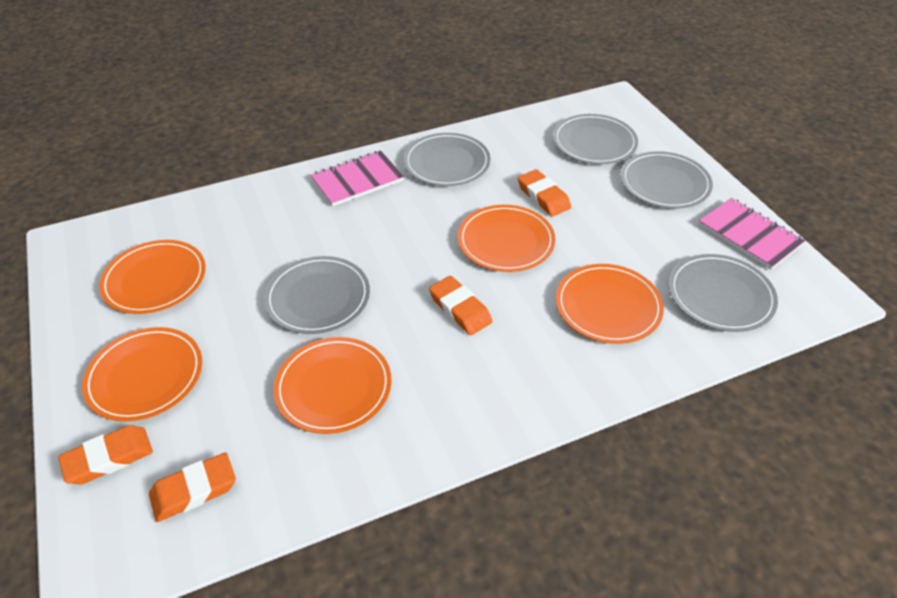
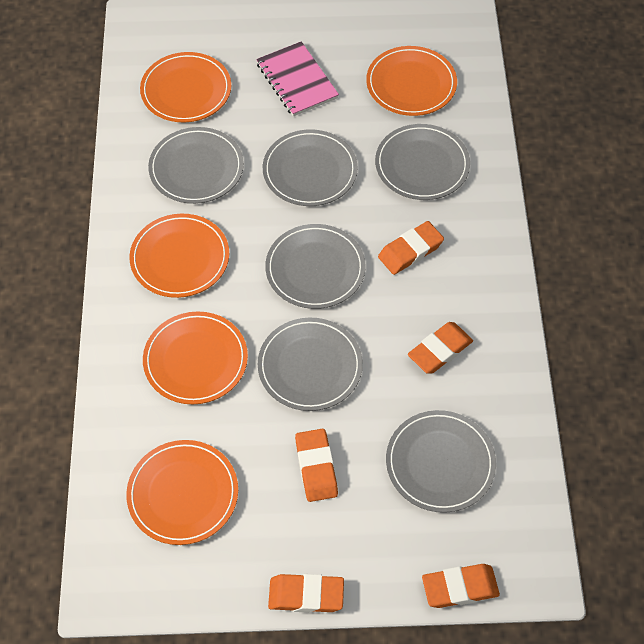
grey plate: 5 -> 6
orange eraser: 4 -> 5
pink notebook: 2 -> 1

